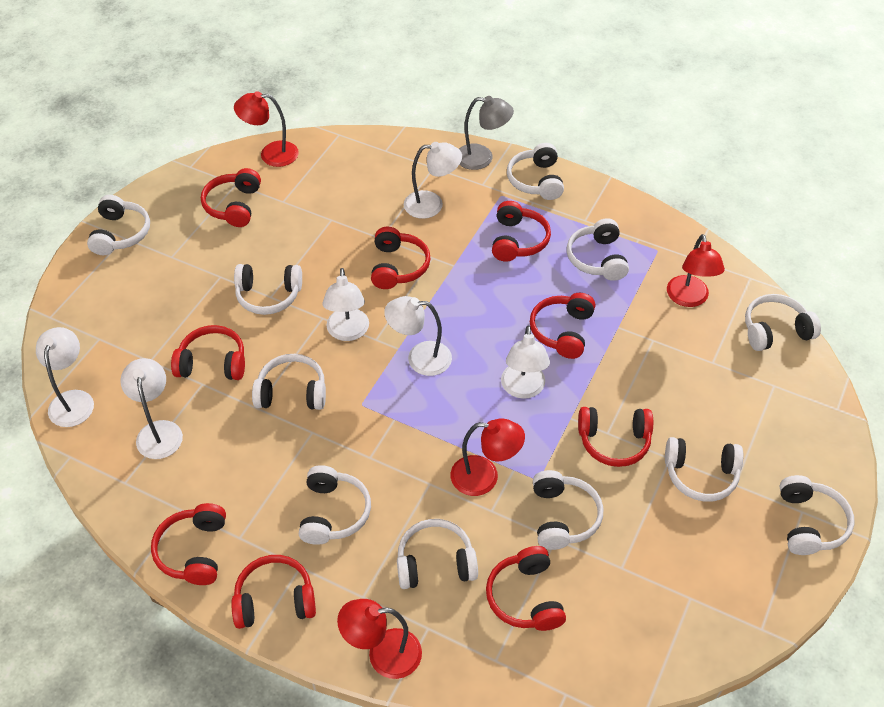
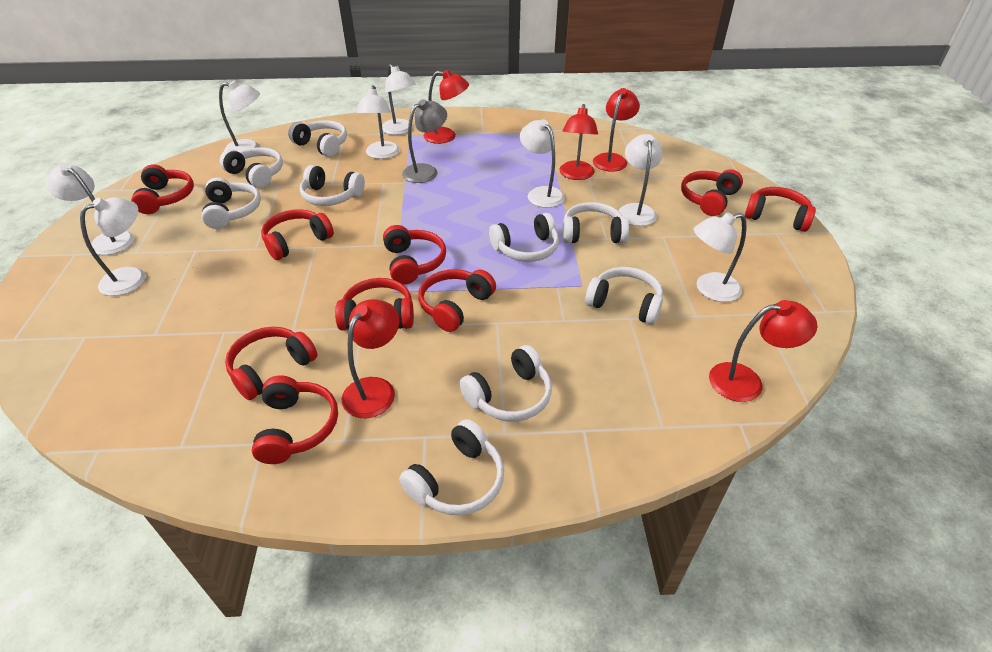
red lamp: 4 -> 5
white headphones: 11 -> 9
white lamp: 6 -> 8

